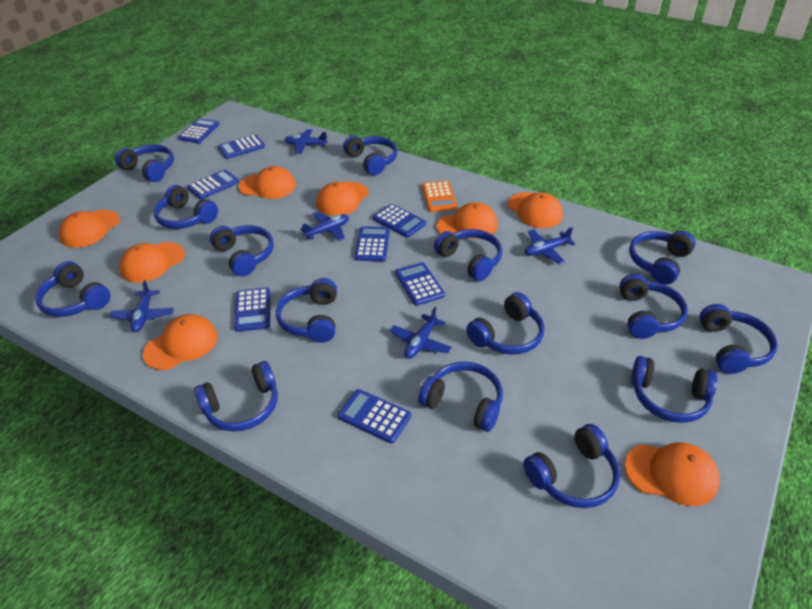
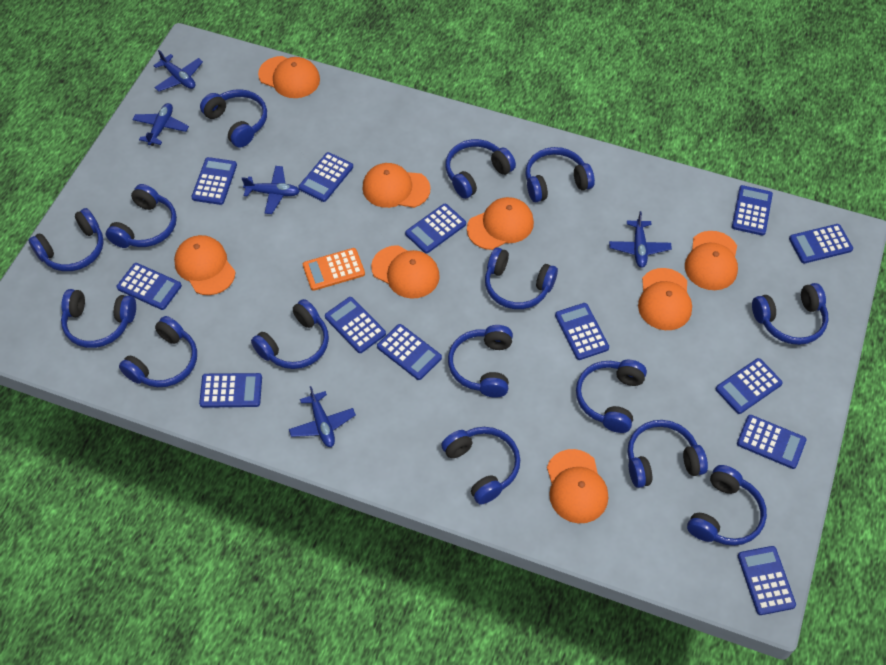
blue calculator: 8 -> 13

